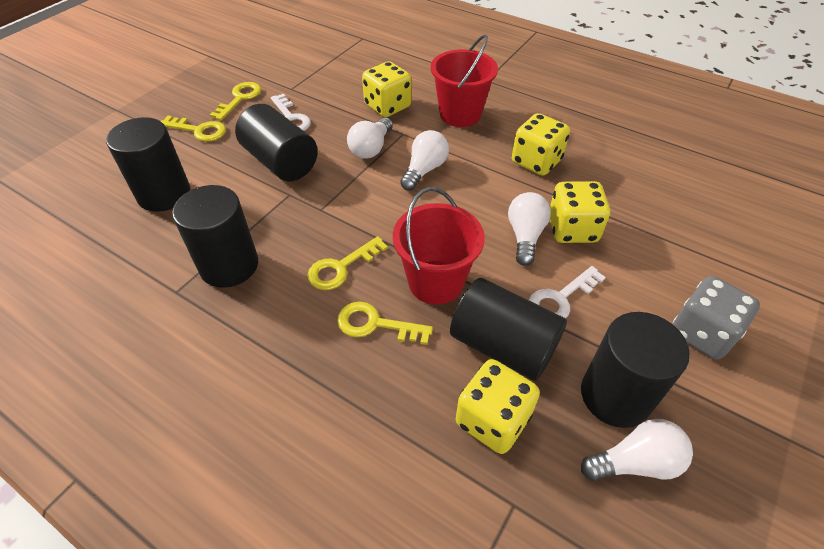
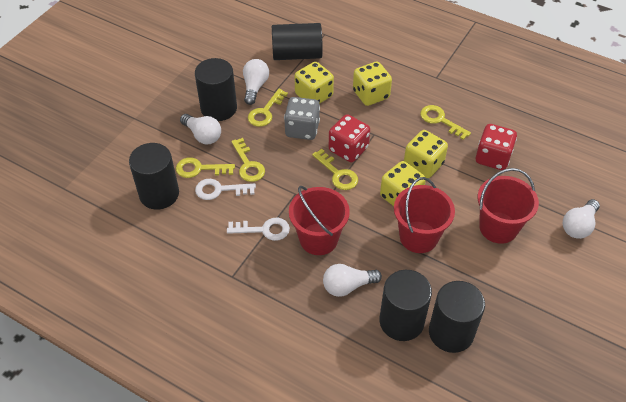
red bucket: 2 -> 3
red dice: 0 -> 2
yellow key: 4 -> 5

